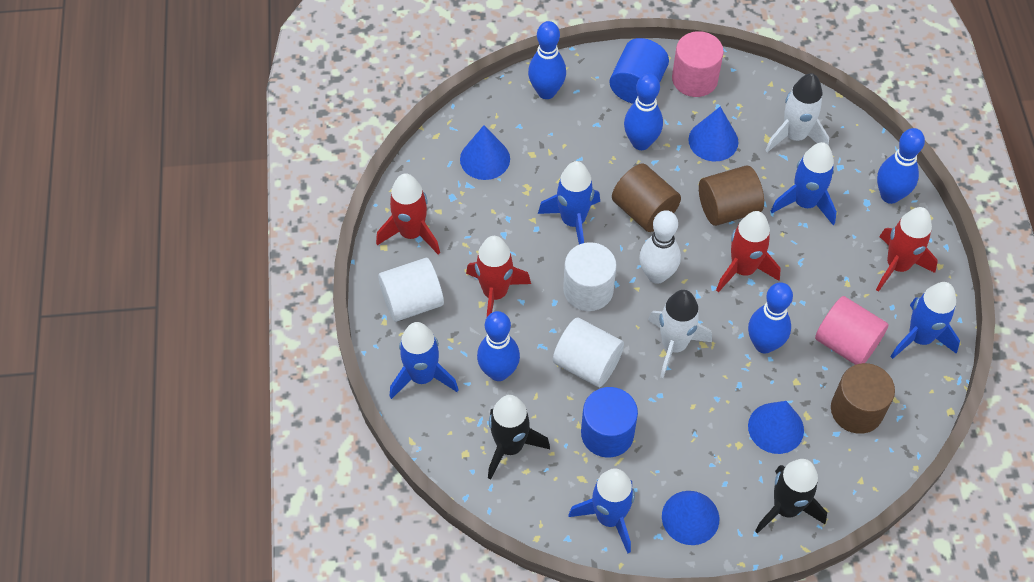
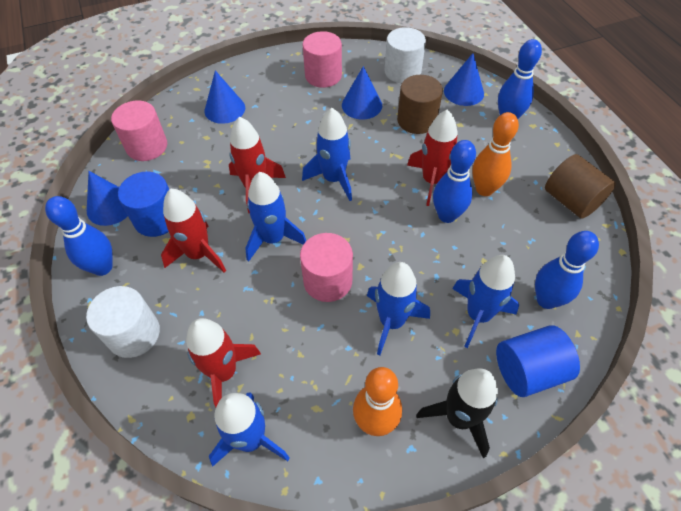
black rocket: 2 -> 1
blue bowling pin: 5 -> 4
brown cylinder: 3 -> 2
orange bowling pin: 0 -> 2
pink cylinder: 2 -> 3
white bowling pin: 1 -> 0
white cylinder: 3 -> 2
white rocket: 2 -> 0

